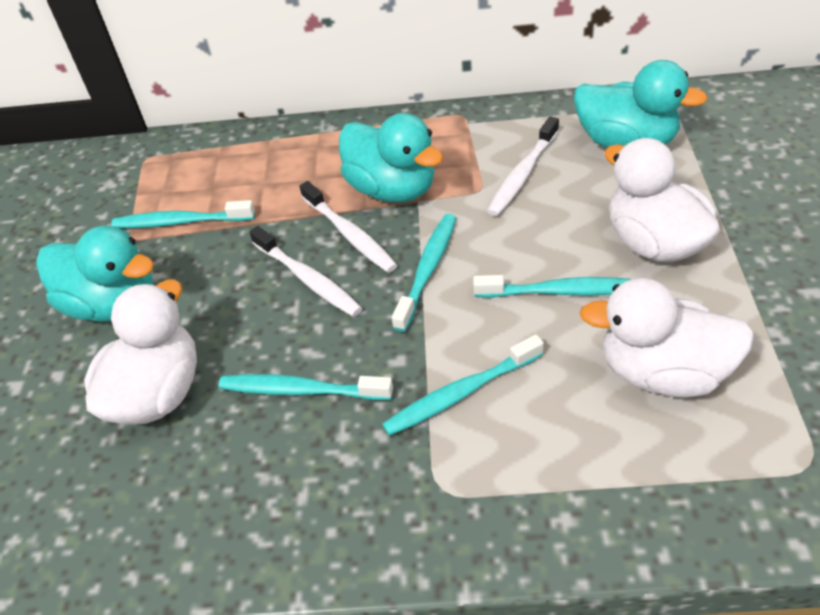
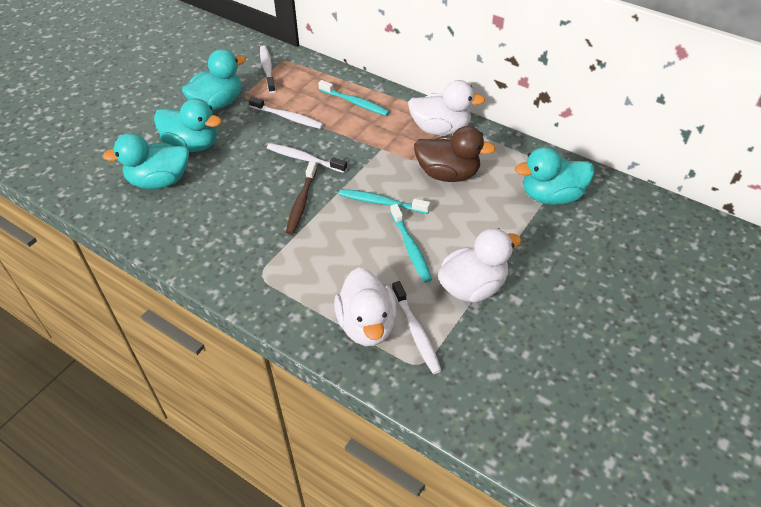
brown duck: 0 -> 1
brown toothbrush: 0 -> 1
turquoise duck: 3 -> 4
turquoise toothbrush: 5 -> 3
white toothbrush: 3 -> 4

